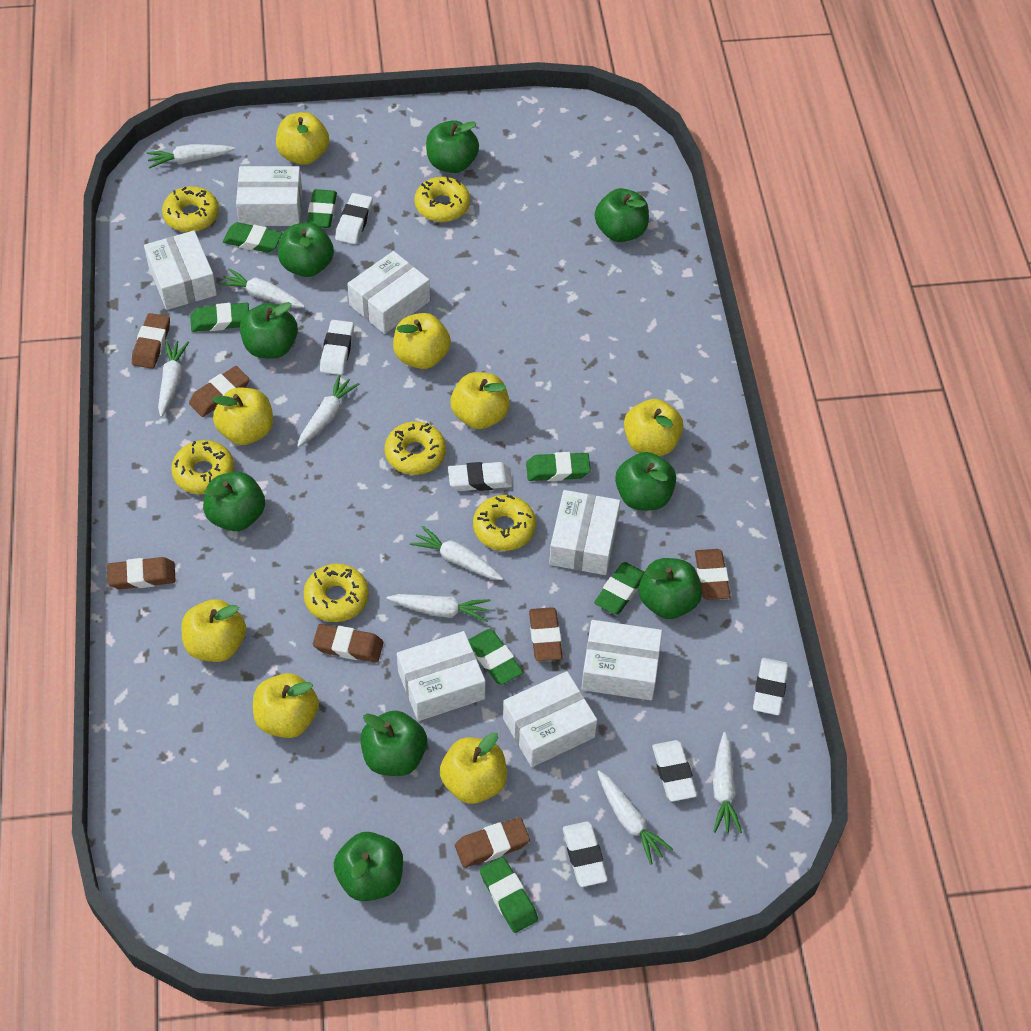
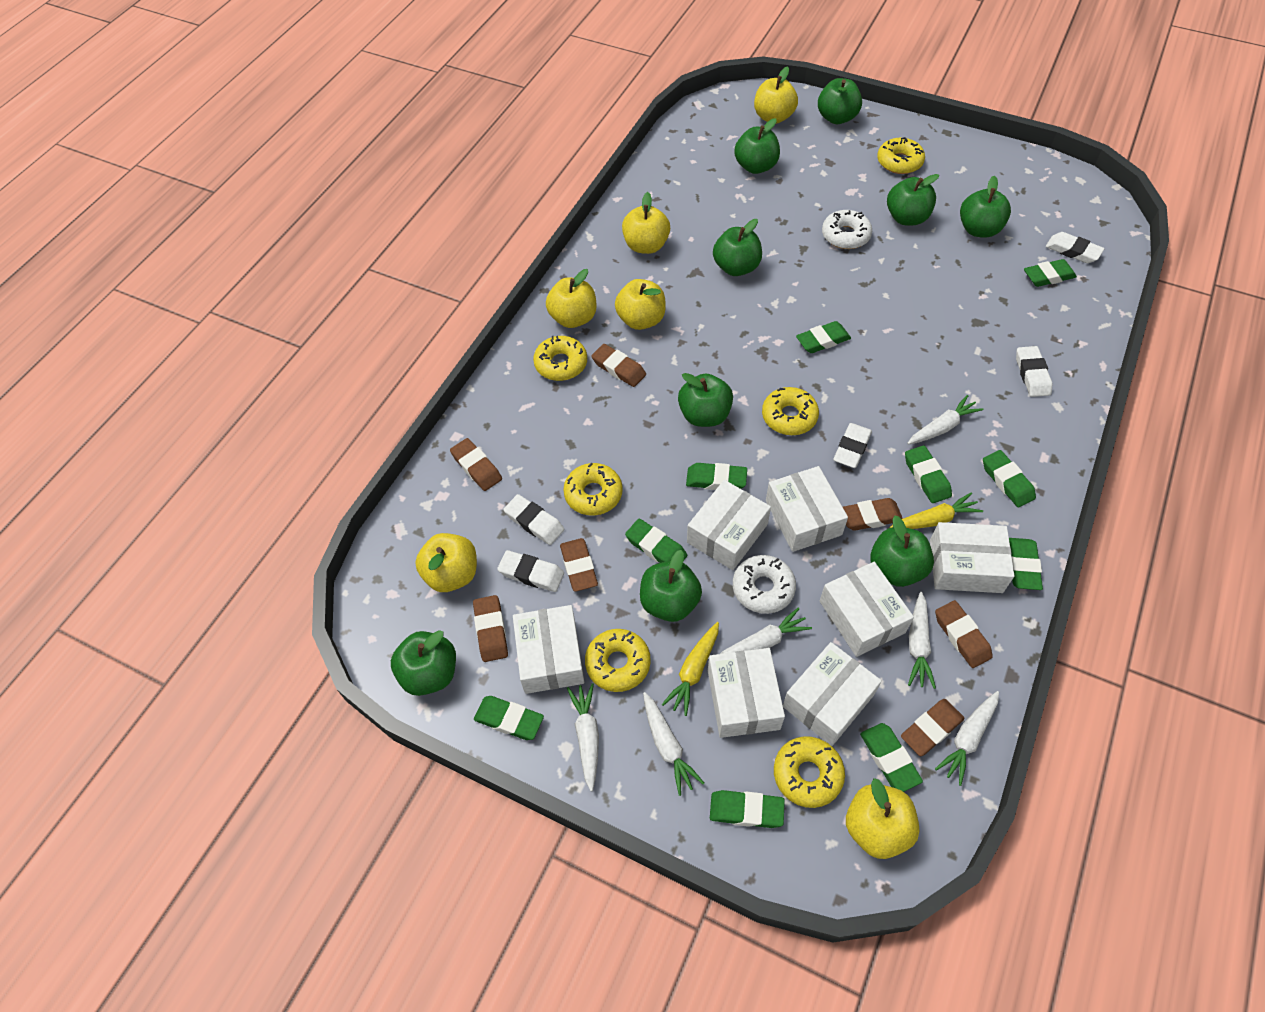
green eraser: 7 -> 10
white carrot: 8 -> 6
white donut: 0 -> 2
white eraser: 6 -> 5
yellow apple: 8 -> 6
yellow carrot: 0 -> 2

